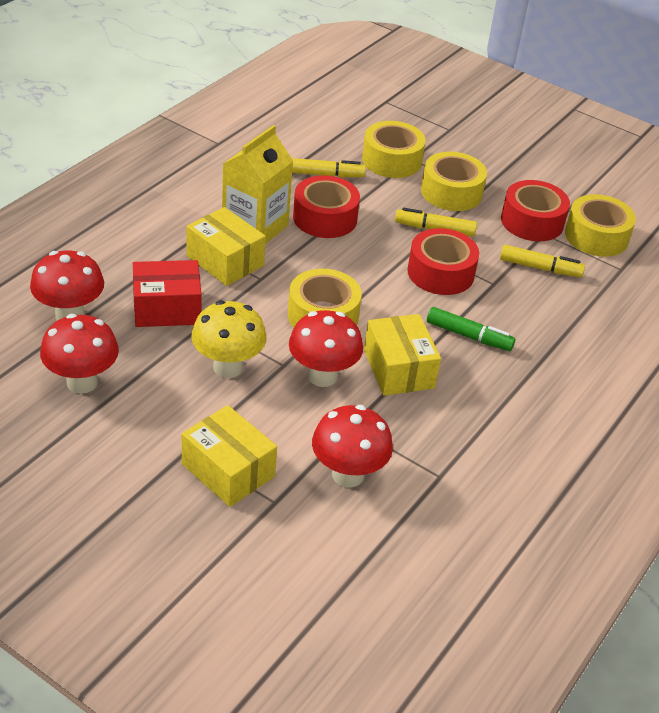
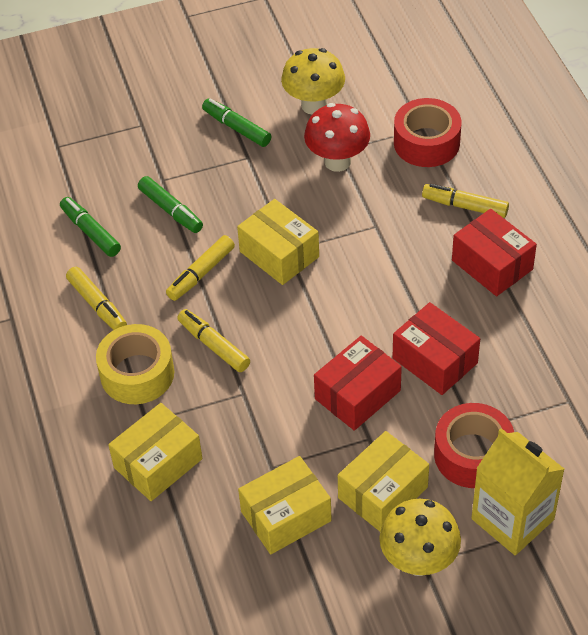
green marker: 1 -> 3
red box: 1 -> 3
red mushroom: 4 -> 1
red tape: 3 -> 2
yellow box: 3 -> 4
yellow marker: 3 -> 4
yellow mushroom: 1 -> 2
yellow tape: 4 -> 1

